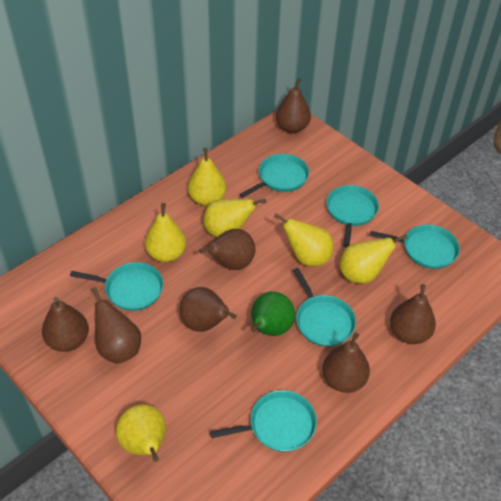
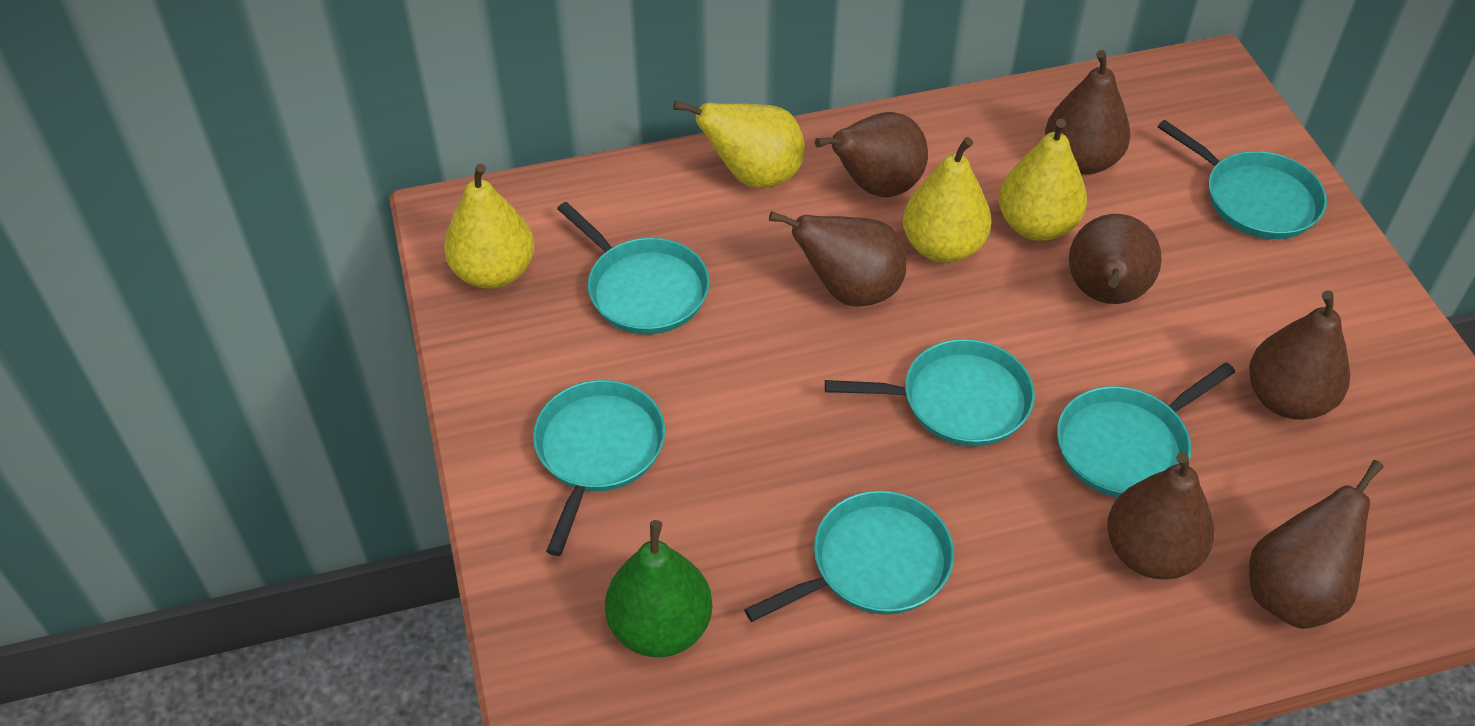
yellow pear: 6 -> 4

